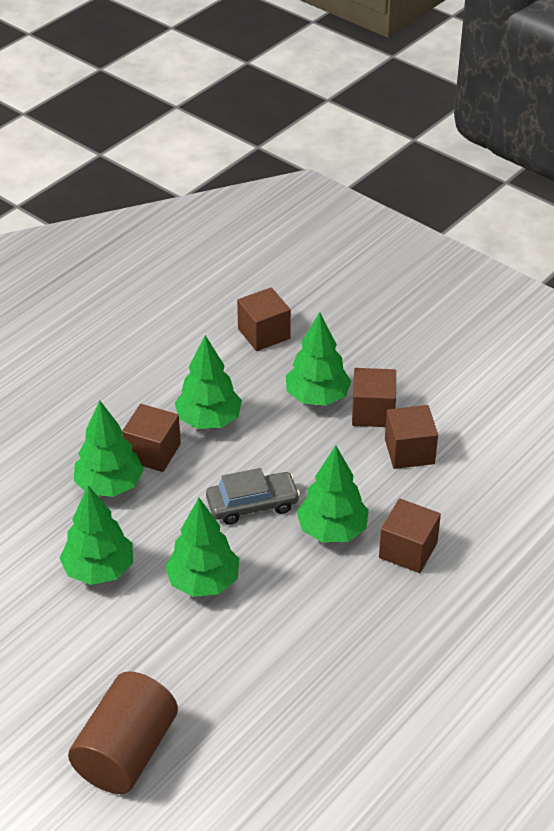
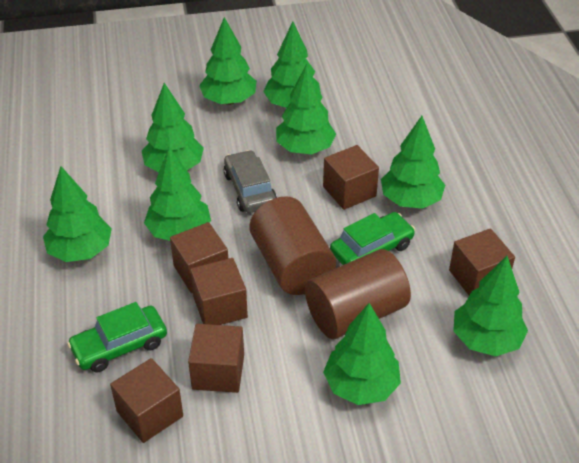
brown cube: 5 -> 6
brown cylinder: 1 -> 2
green car: 0 -> 2
green tree: 6 -> 9

